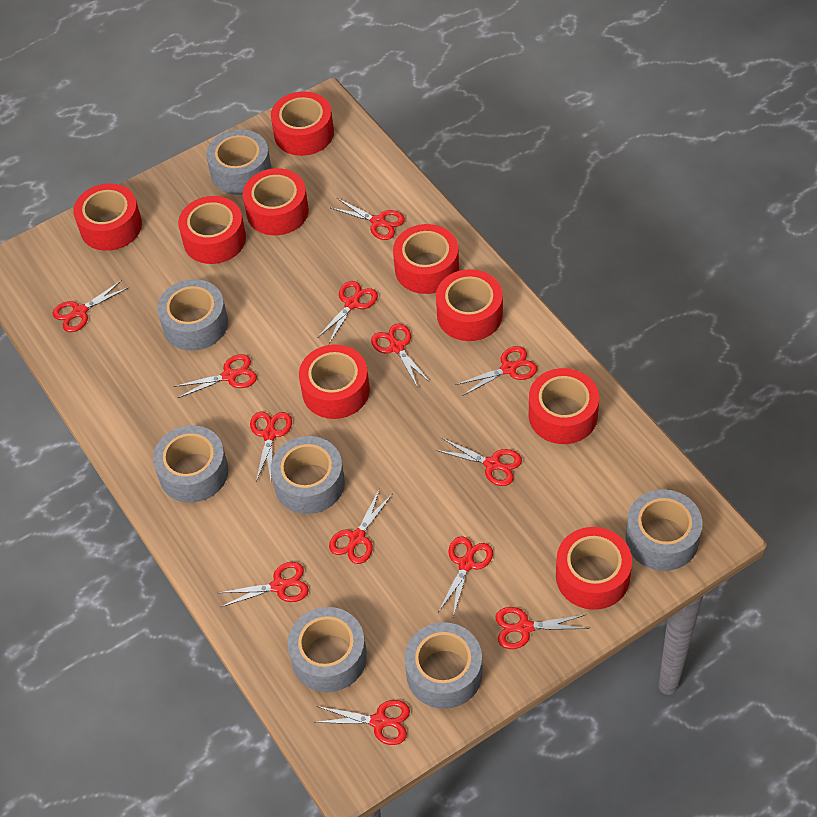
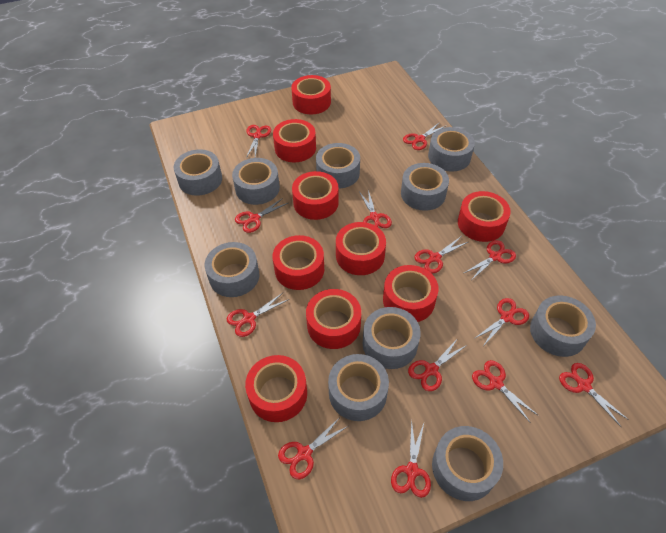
grey tape: 7 -> 10

